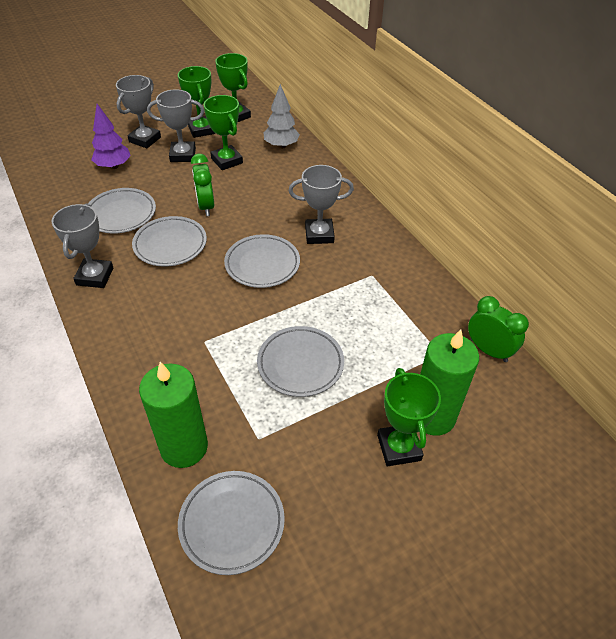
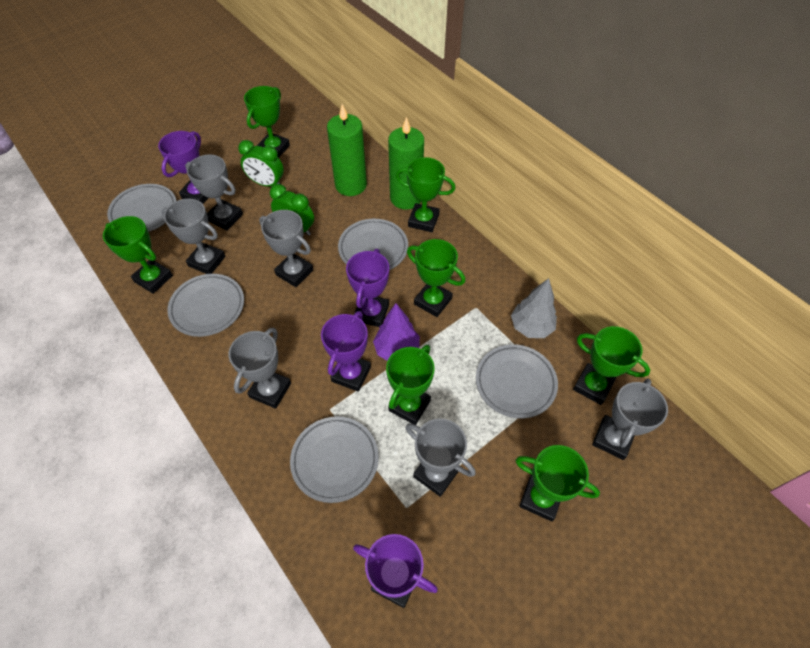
green trophy: 4 -> 7
grey trophy: 4 -> 6
purple trophy: 0 -> 4

